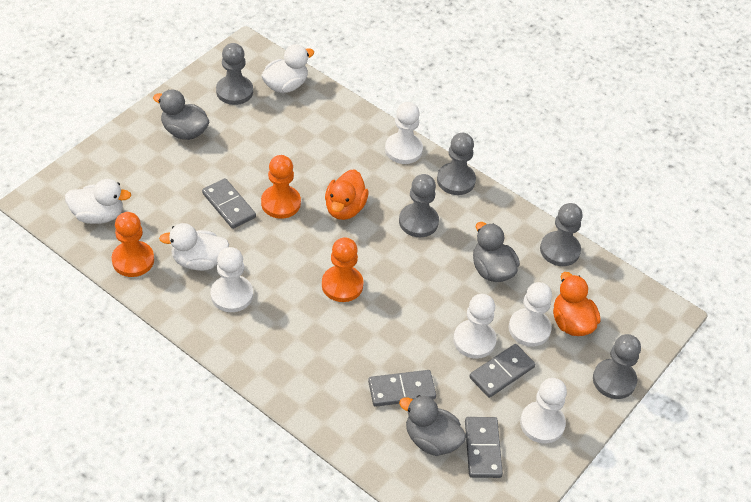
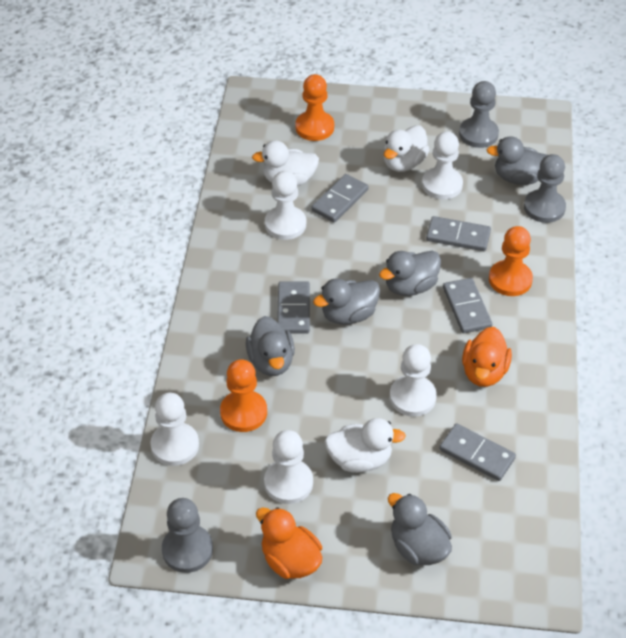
grey domino: 4 -> 5
grey duck: 3 -> 5
grey pawn: 5 -> 3

